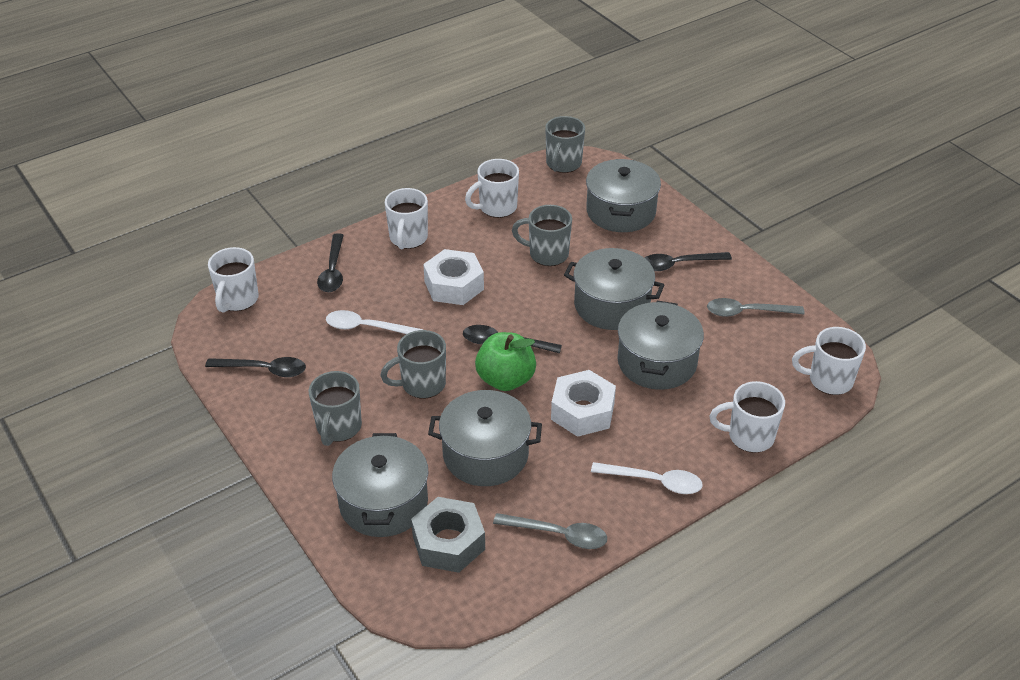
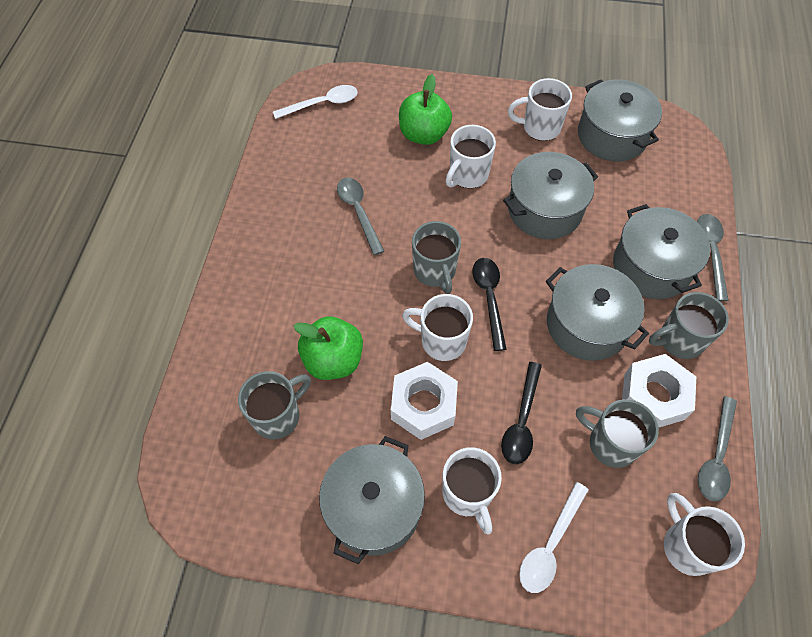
black spoon: 4 -> 2
green apple: 1 -> 2
grey nut: 1 -> 0
grey spoon: 2 -> 3

